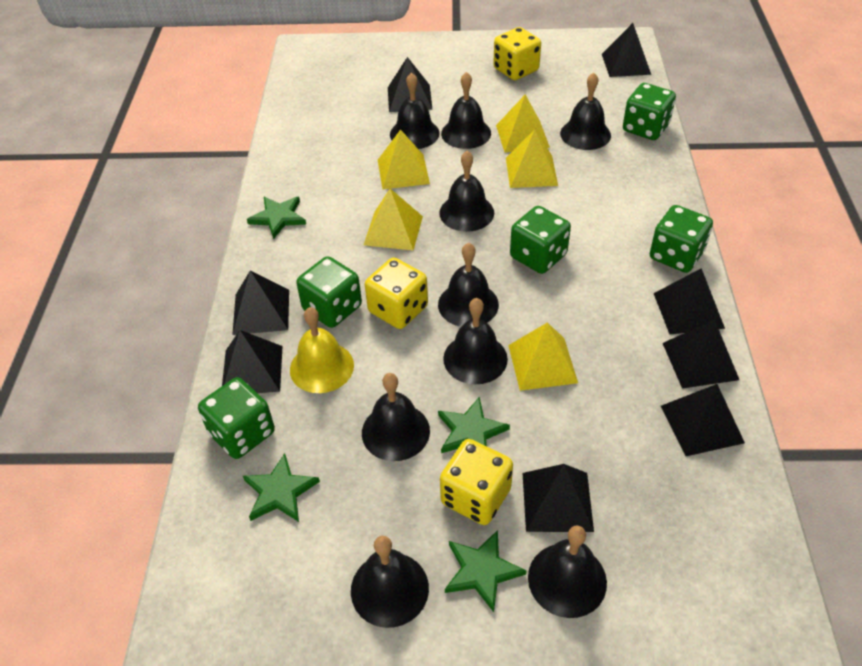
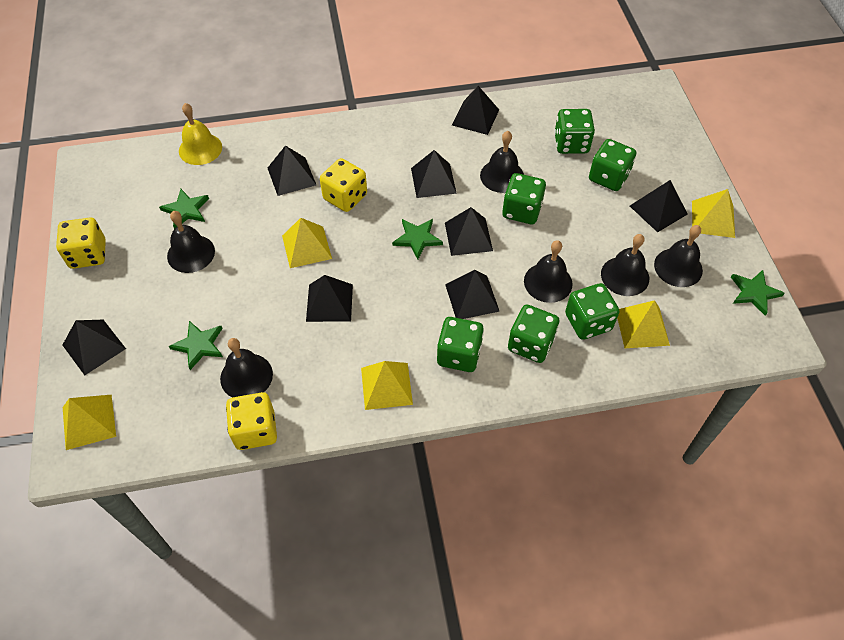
black bell: 9 -> 6
green dice: 5 -> 6

